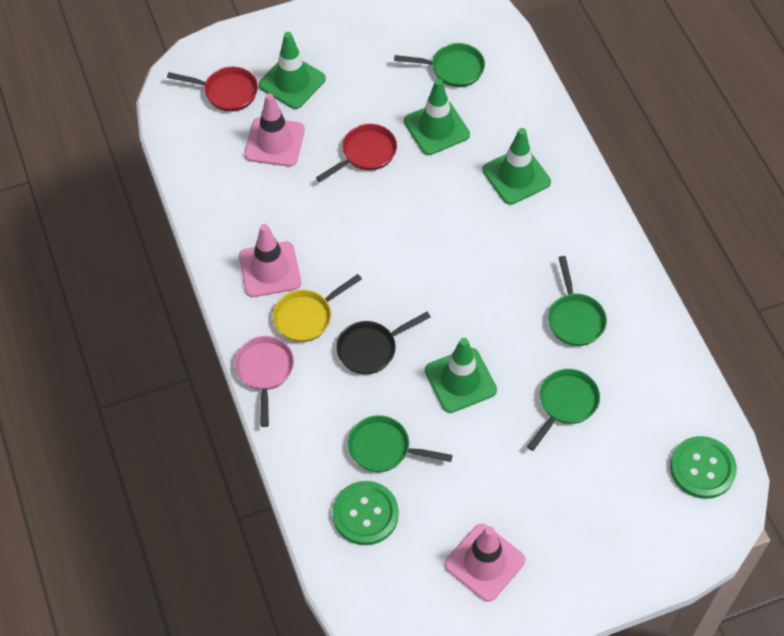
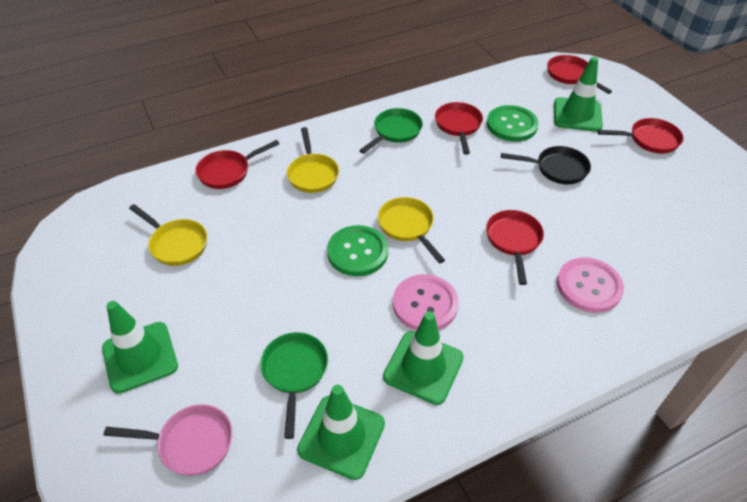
green pan: 4 -> 2
pink button: 0 -> 2
pink traffic cone: 3 -> 0
red pan: 2 -> 5
yellow pan: 1 -> 3

